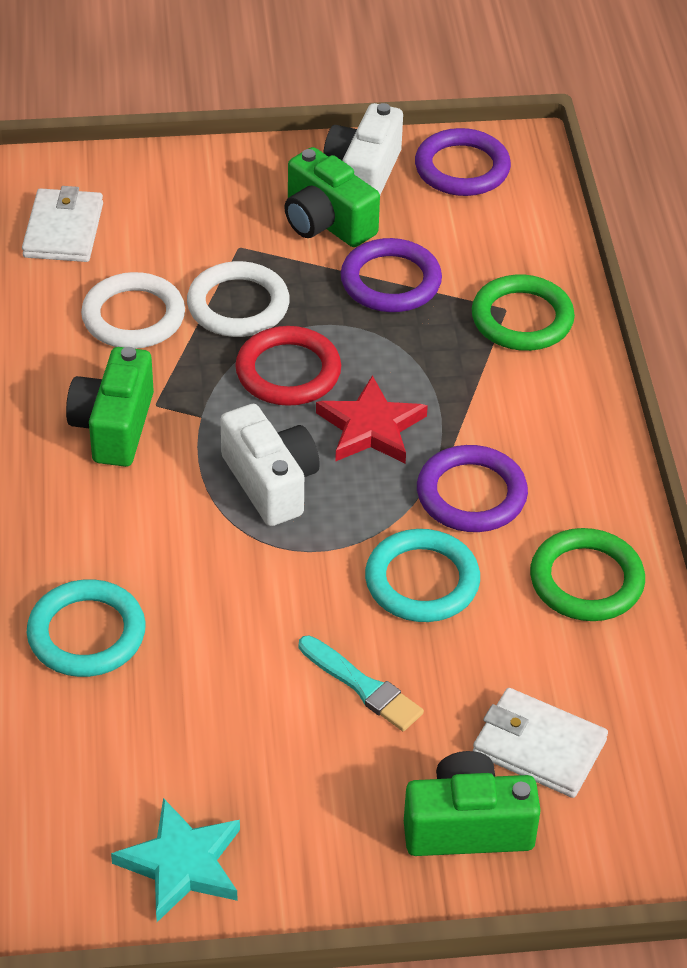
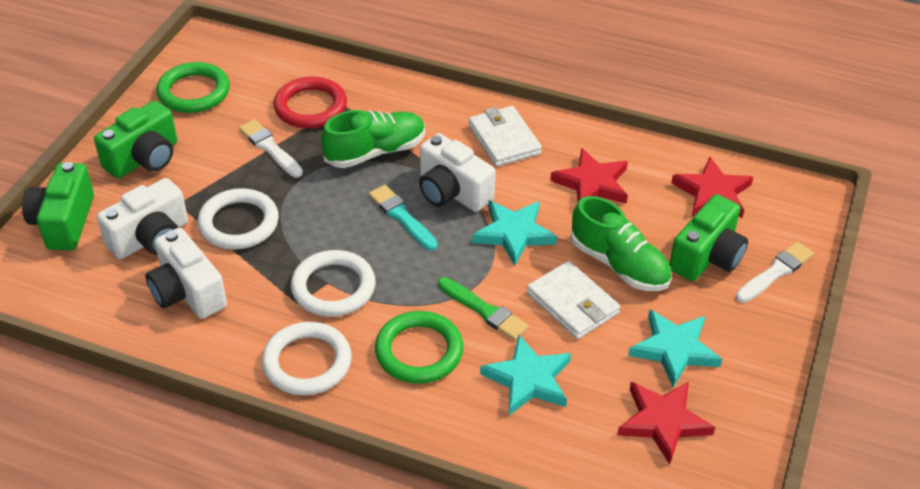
green brush: 0 -> 1
green shoe: 0 -> 2
purple ring: 3 -> 0
red star: 1 -> 3
turquoise ring: 2 -> 0
turquoise star: 1 -> 3
white brush: 0 -> 2
white camera: 2 -> 3
white ring: 2 -> 3

